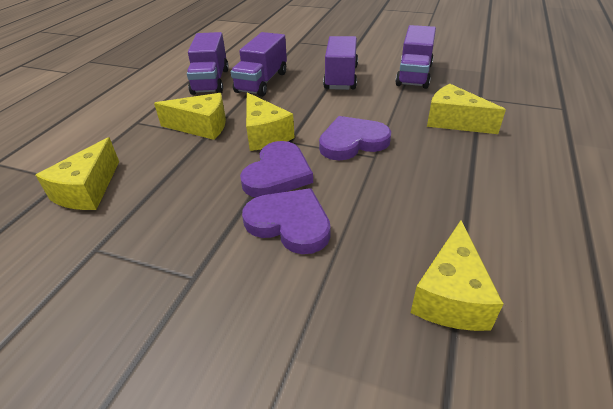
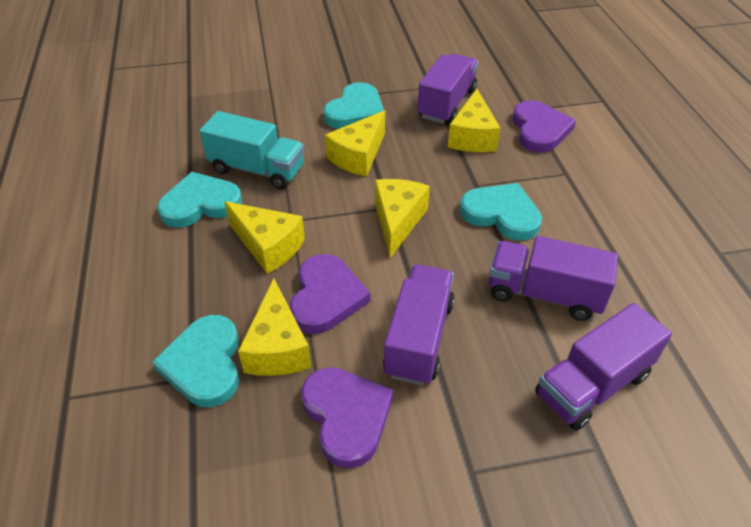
turquoise heart: 0 -> 4
turquoise truck: 0 -> 1

